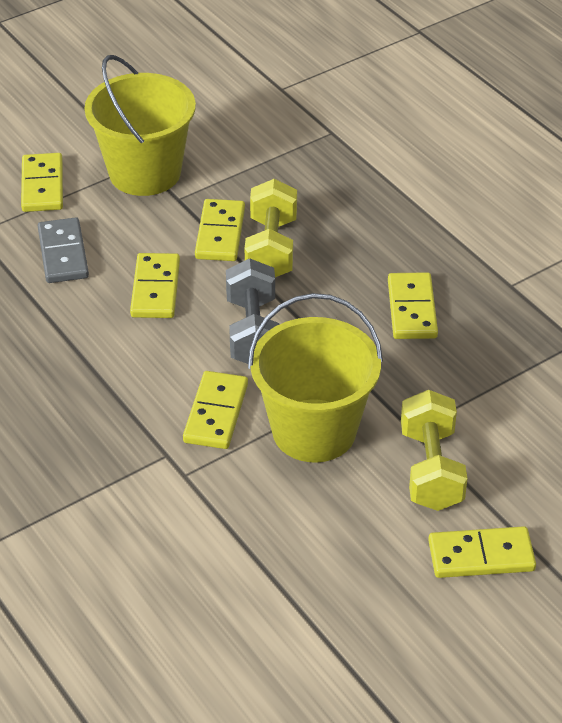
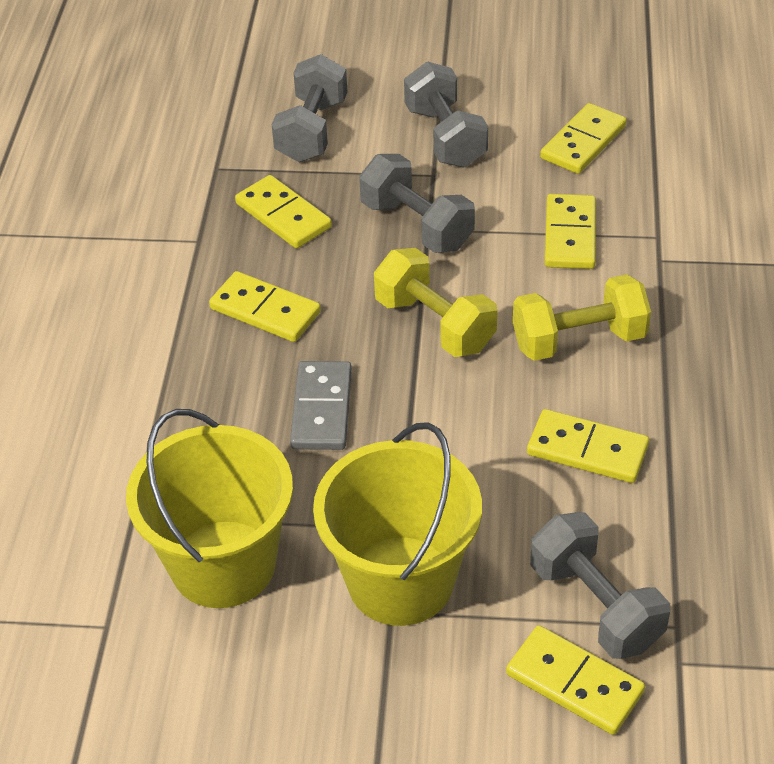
grey dumbbell: 1 -> 4

